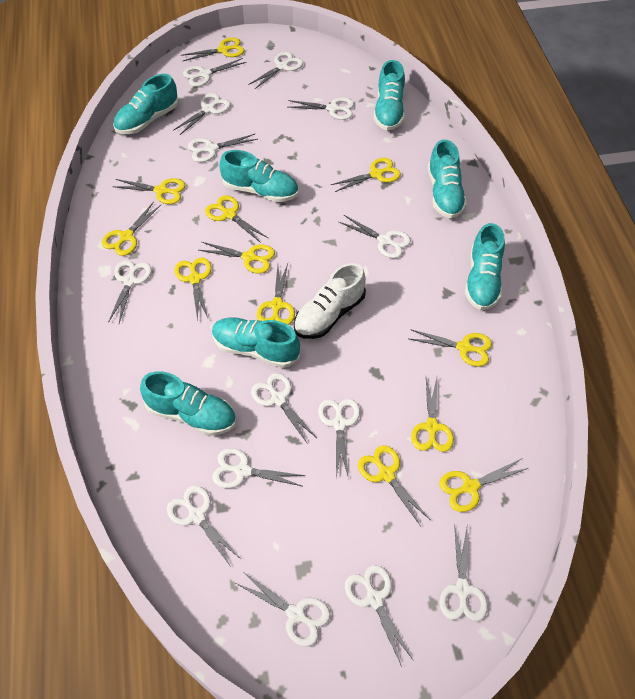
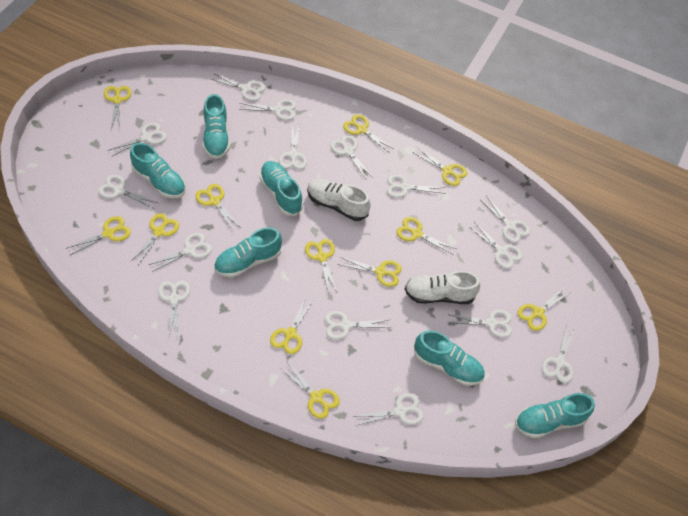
turquoise shoe: 7 -> 6
white scissors: 14 -> 15
white shoe: 1 -> 2

